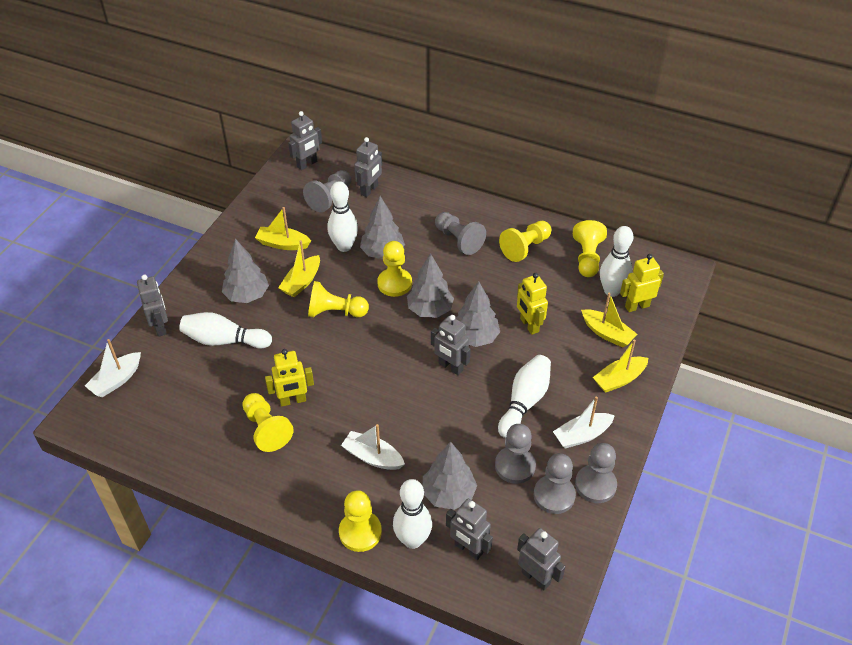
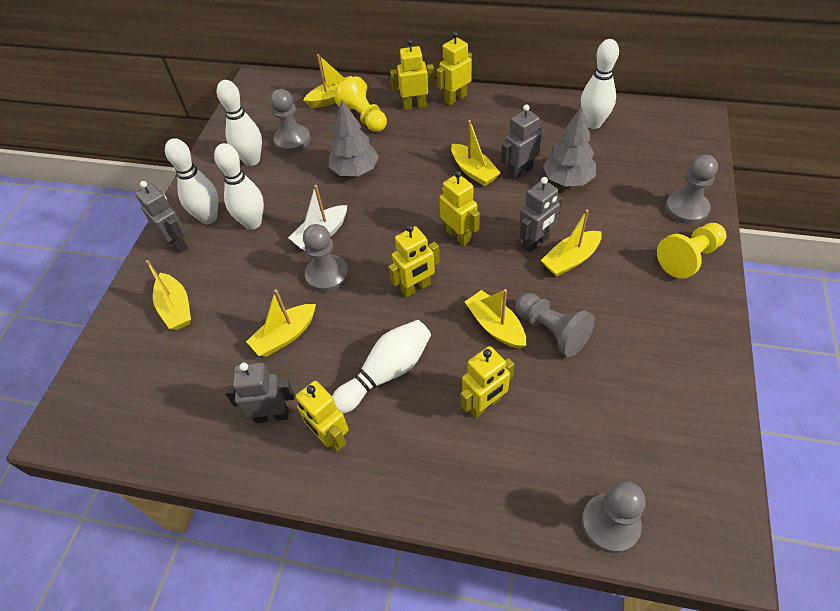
grey robot: 6 -> 4
grey tree: 5 -> 2
white boat: 3 -> 1
yellow boat: 4 -> 6
yellow pawn: 6 -> 2
yellow robot: 3 -> 6

